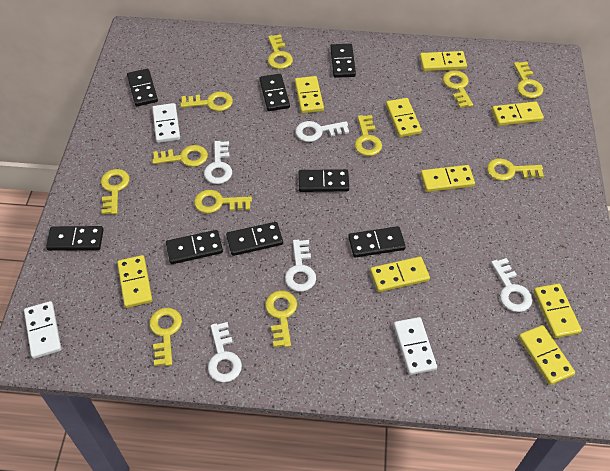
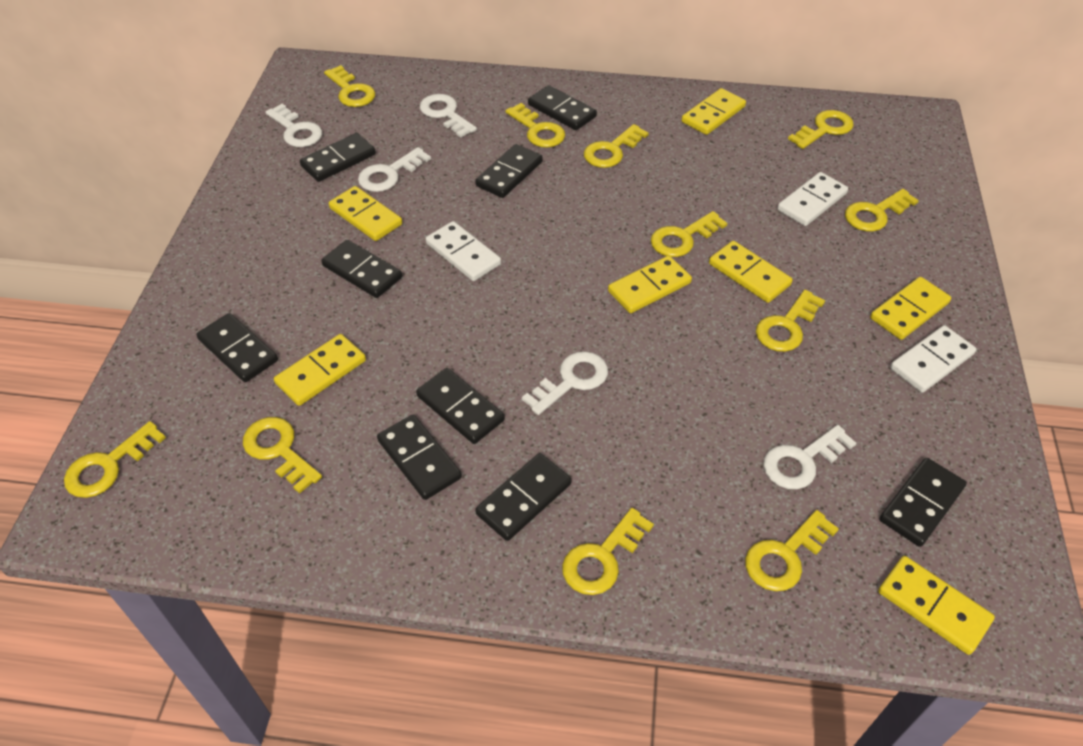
black domino: 8 -> 9
yellow domino: 9 -> 7

